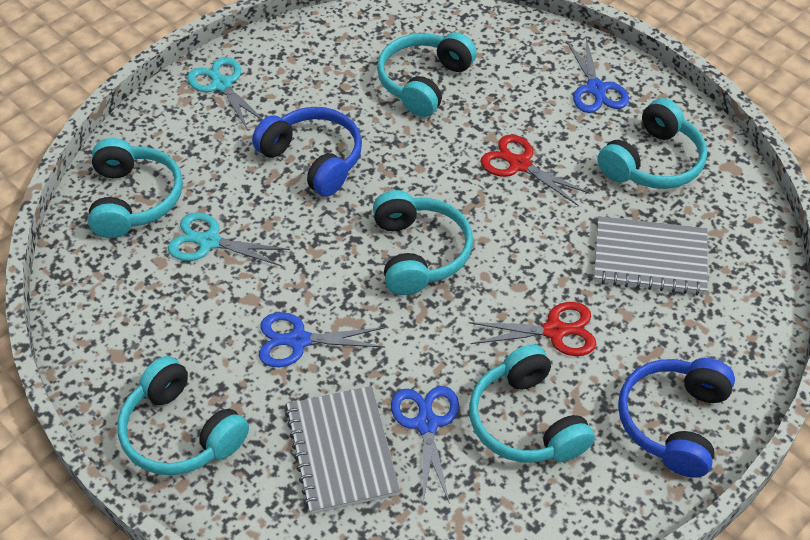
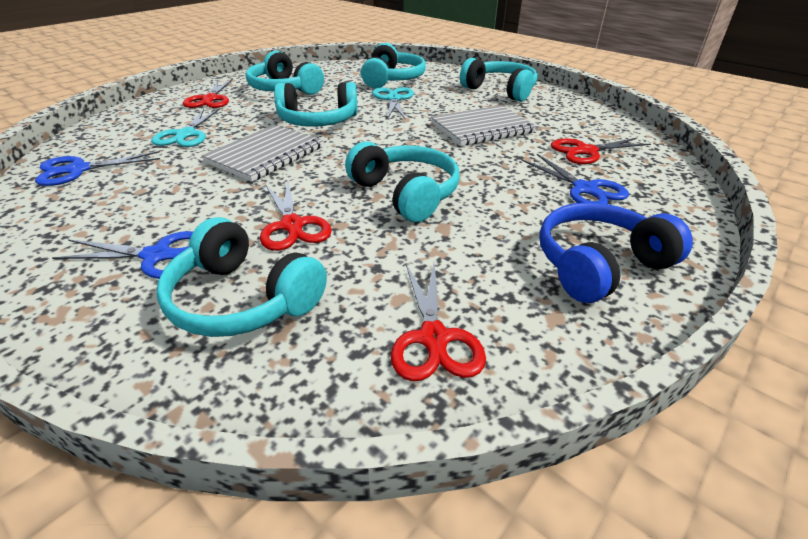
blue headphones: 2 -> 1
red scissors: 2 -> 4

